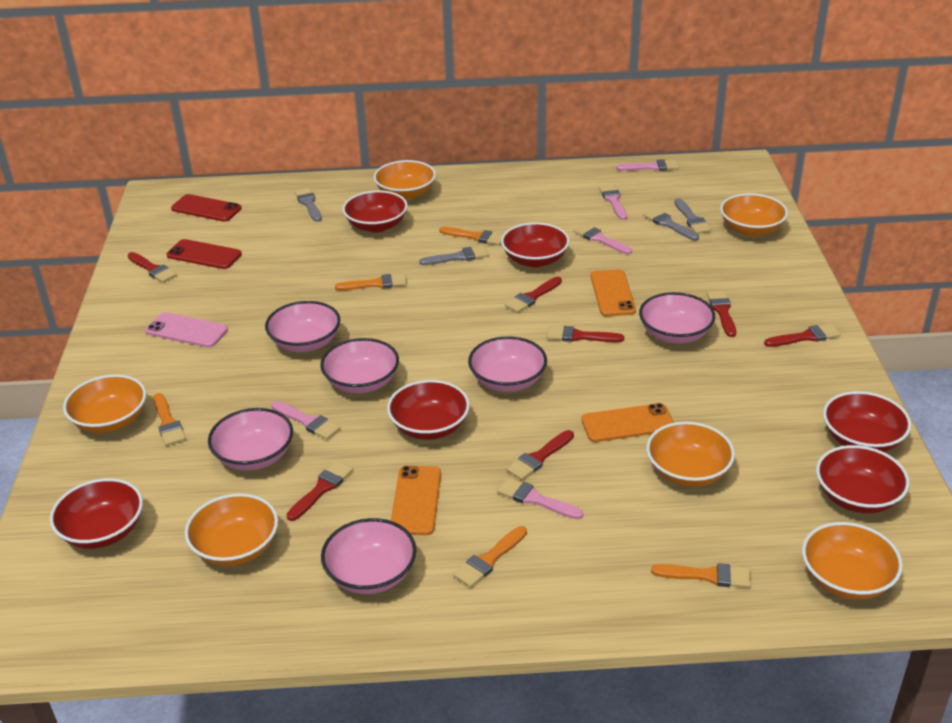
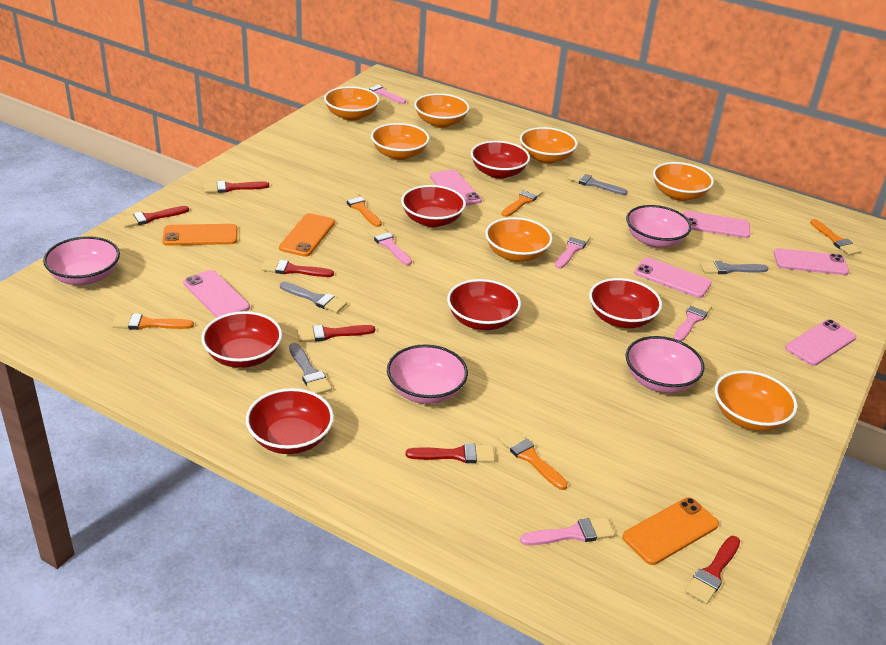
orange bowl: 6 -> 7
pink bowl: 6 -> 4
pink phone: 1 -> 6
red brush: 7 -> 6
red phone: 2 -> 0

